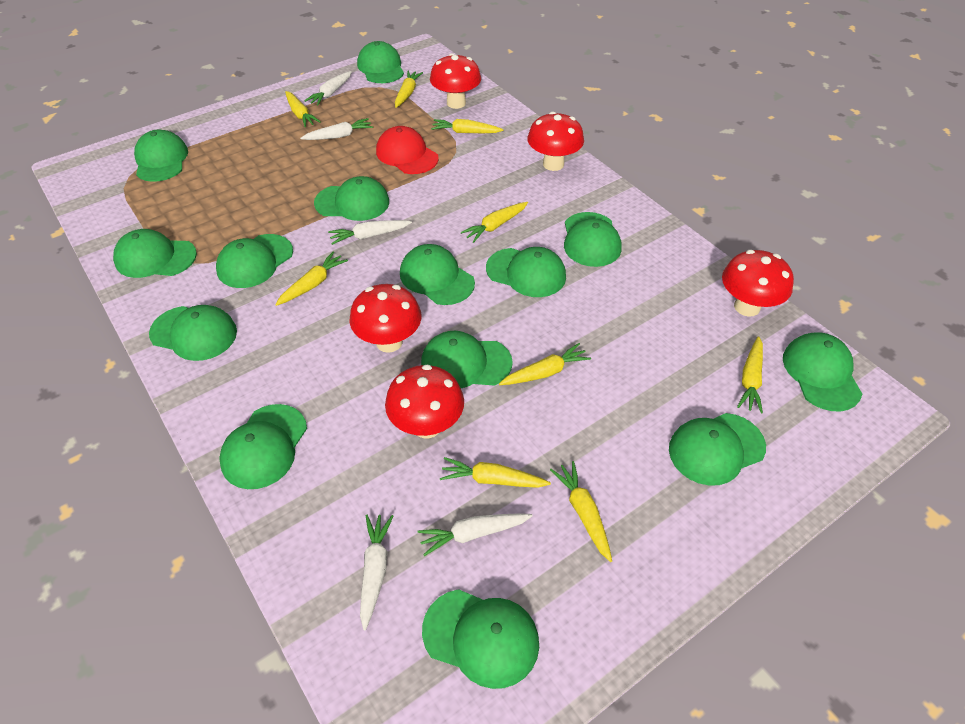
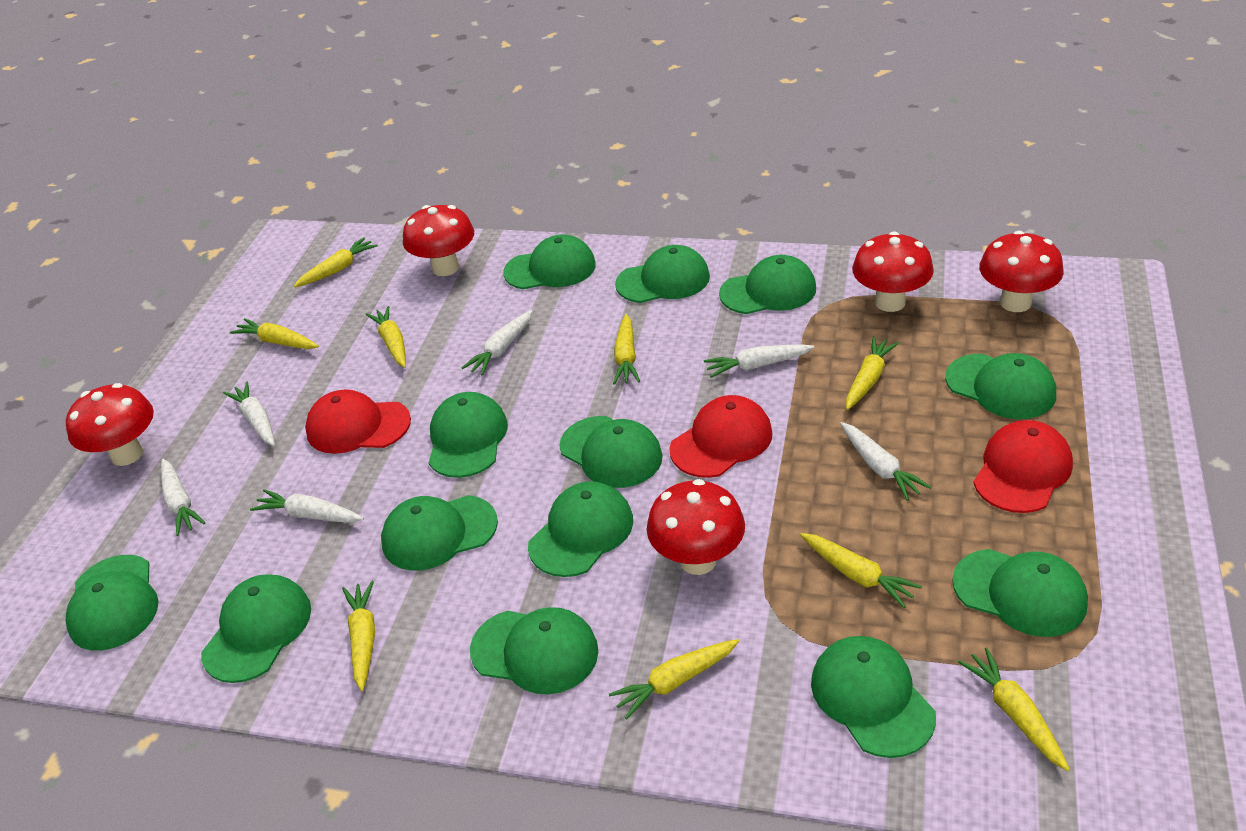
green cap: 14 -> 13
red cap: 1 -> 3
white carrot: 5 -> 6

